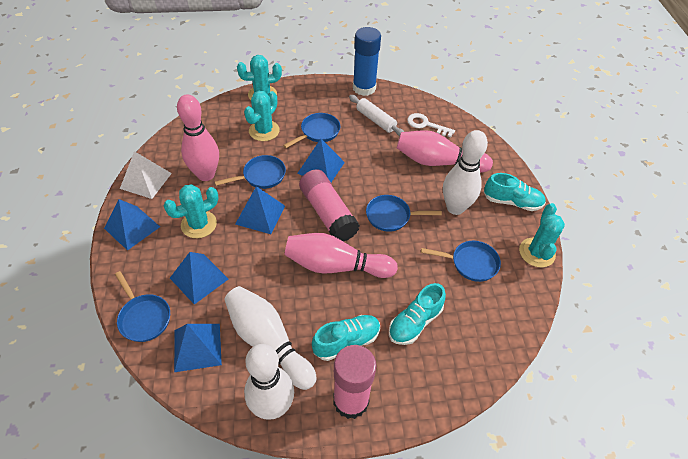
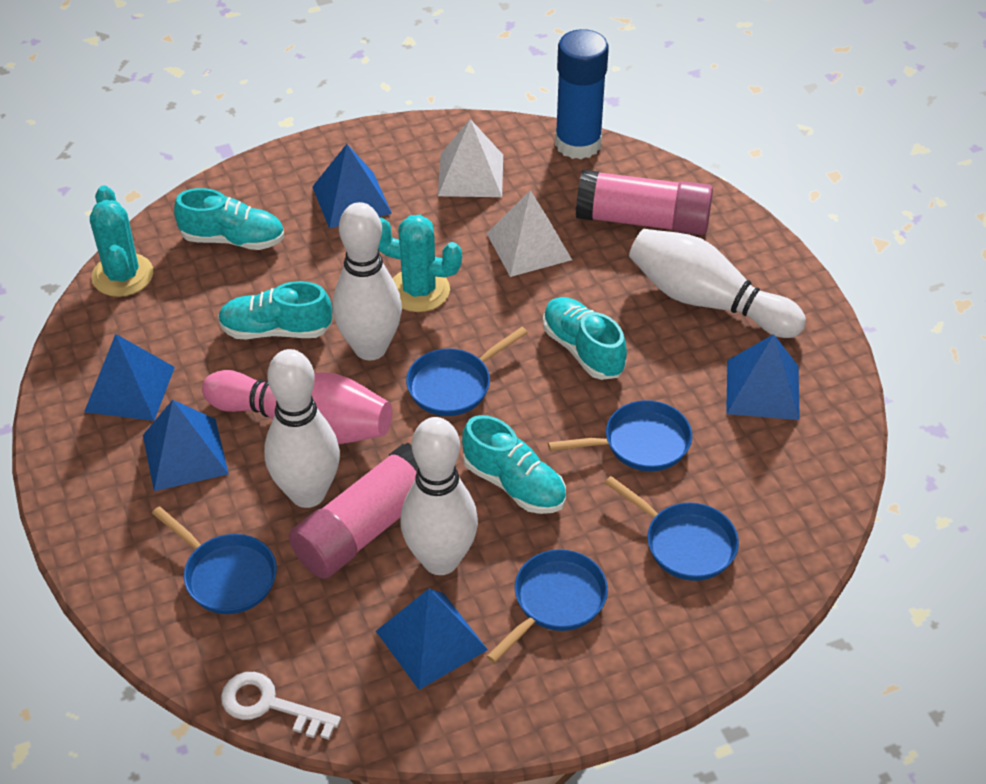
pink bowling pin: 3 -> 1
turquoise cactus: 4 -> 2
turquoise shoe: 3 -> 4
white bowling pin: 3 -> 4
white pyramid: 1 -> 2
white rolling pin: 1 -> 0

